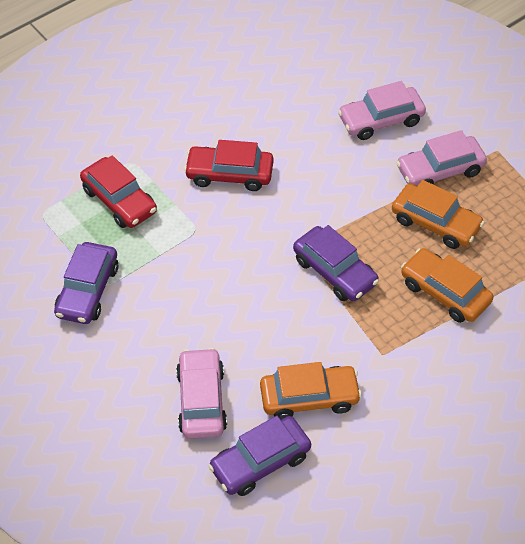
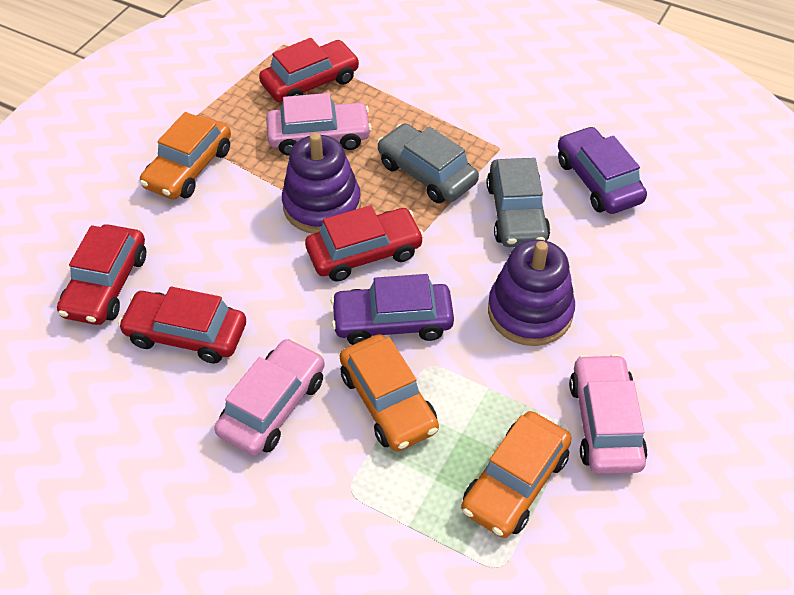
grey car: 0 -> 2
purple car: 3 -> 2
purple stacking toy: 0 -> 2
red car: 2 -> 4

